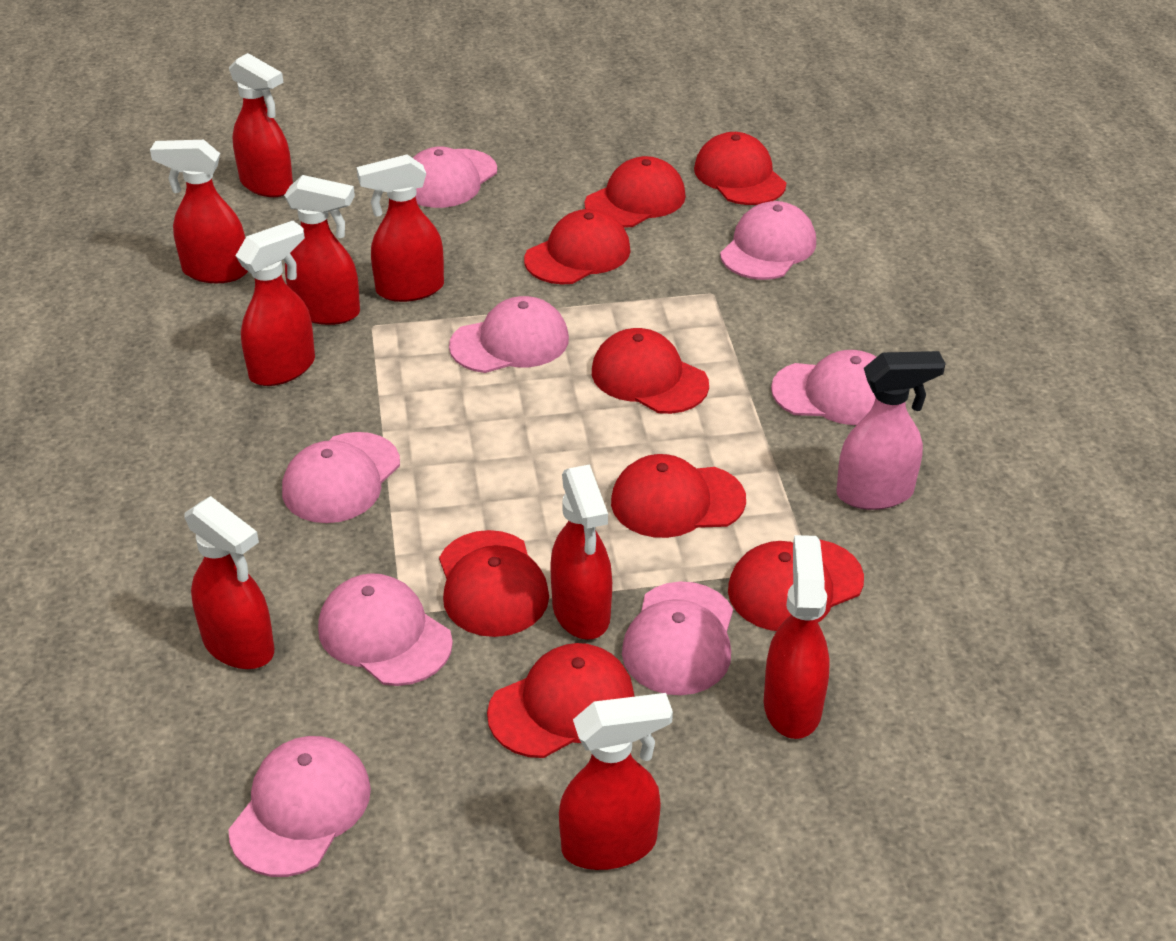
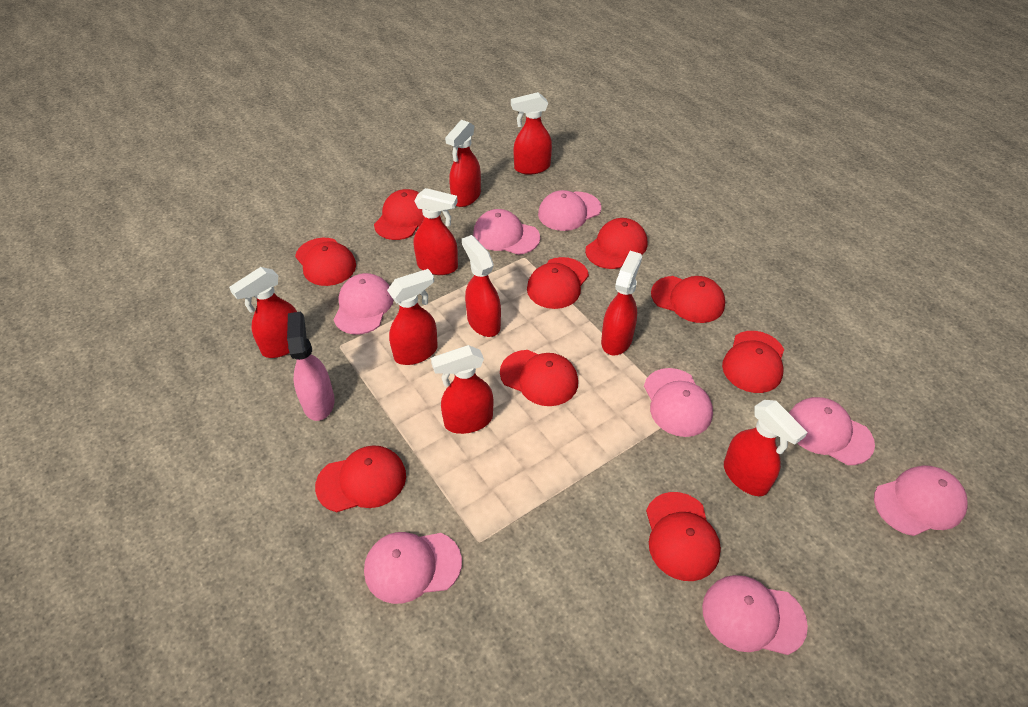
red cap: 8 -> 9

